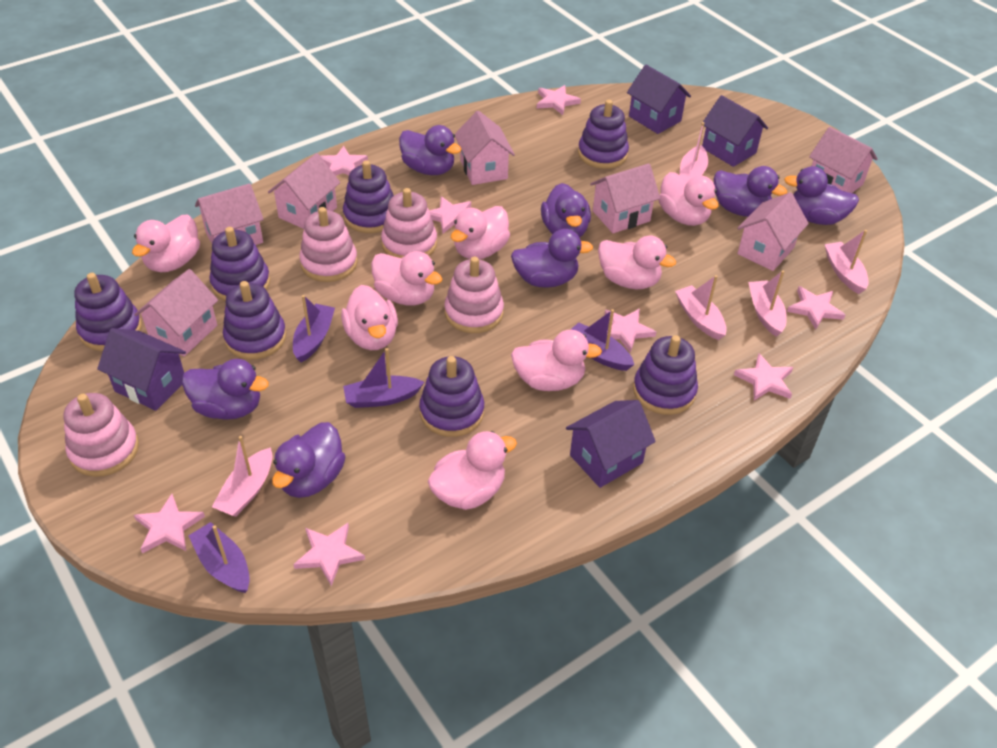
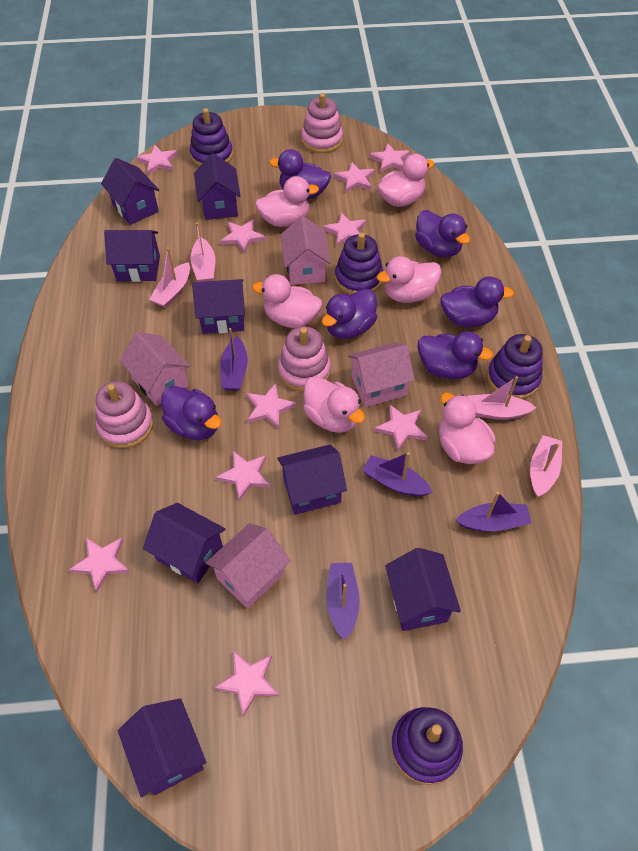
pink boat: 5 -> 4
pink duck: 8 -> 6
pink house: 7 -> 4
pink stacking toy: 4 -> 3
pink star: 8 -> 10
purple duck: 7 -> 6
purple house: 4 -> 8
purple stacking toy: 7 -> 4

